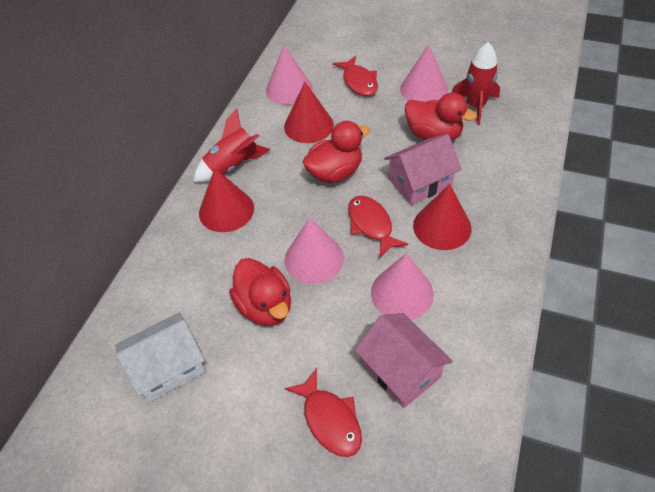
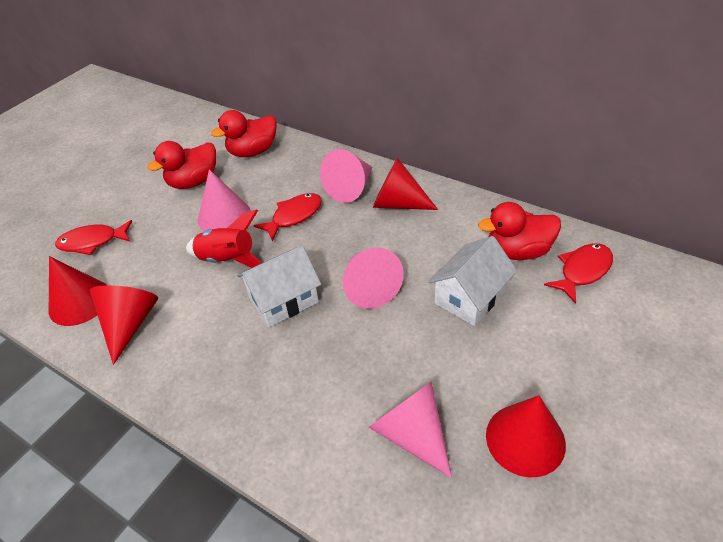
pink house: 2 -> 0
red cone: 3 -> 4
red rocket: 2 -> 1
white house: 1 -> 2

